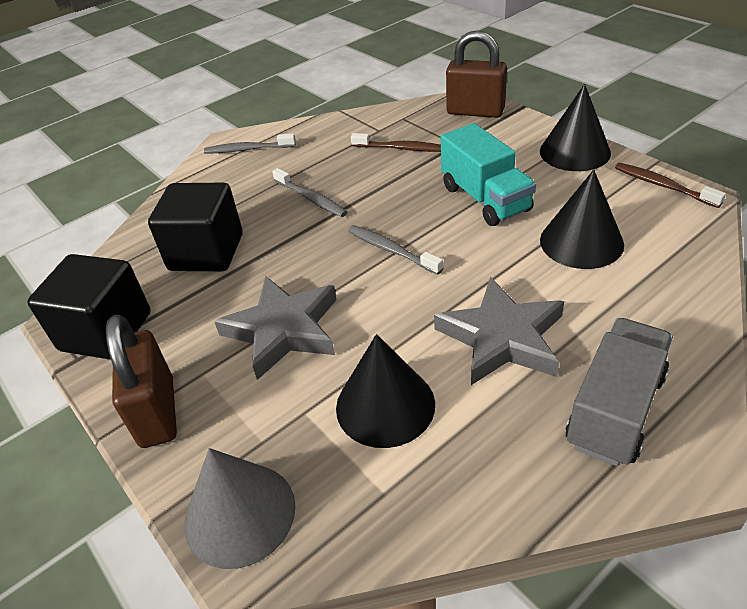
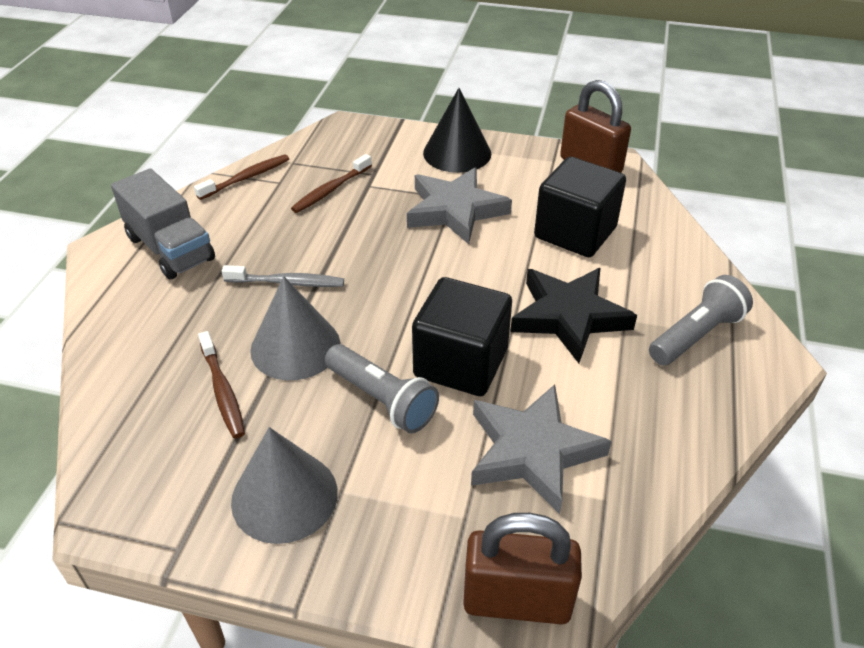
black cone: 3 -> 1
black star: 0 -> 1
brown toothbrush: 2 -> 3
grey cone: 1 -> 2
grey flashlight: 0 -> 2
grey toothbrush: 3 -> 1
turquoise truck: 1 -> 0

